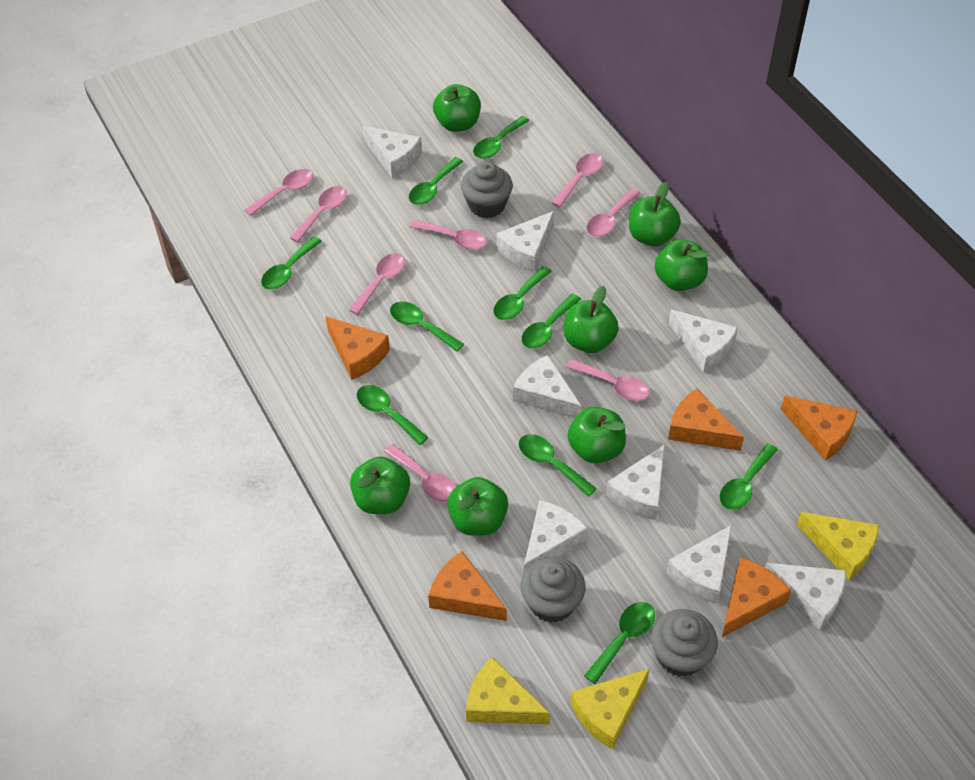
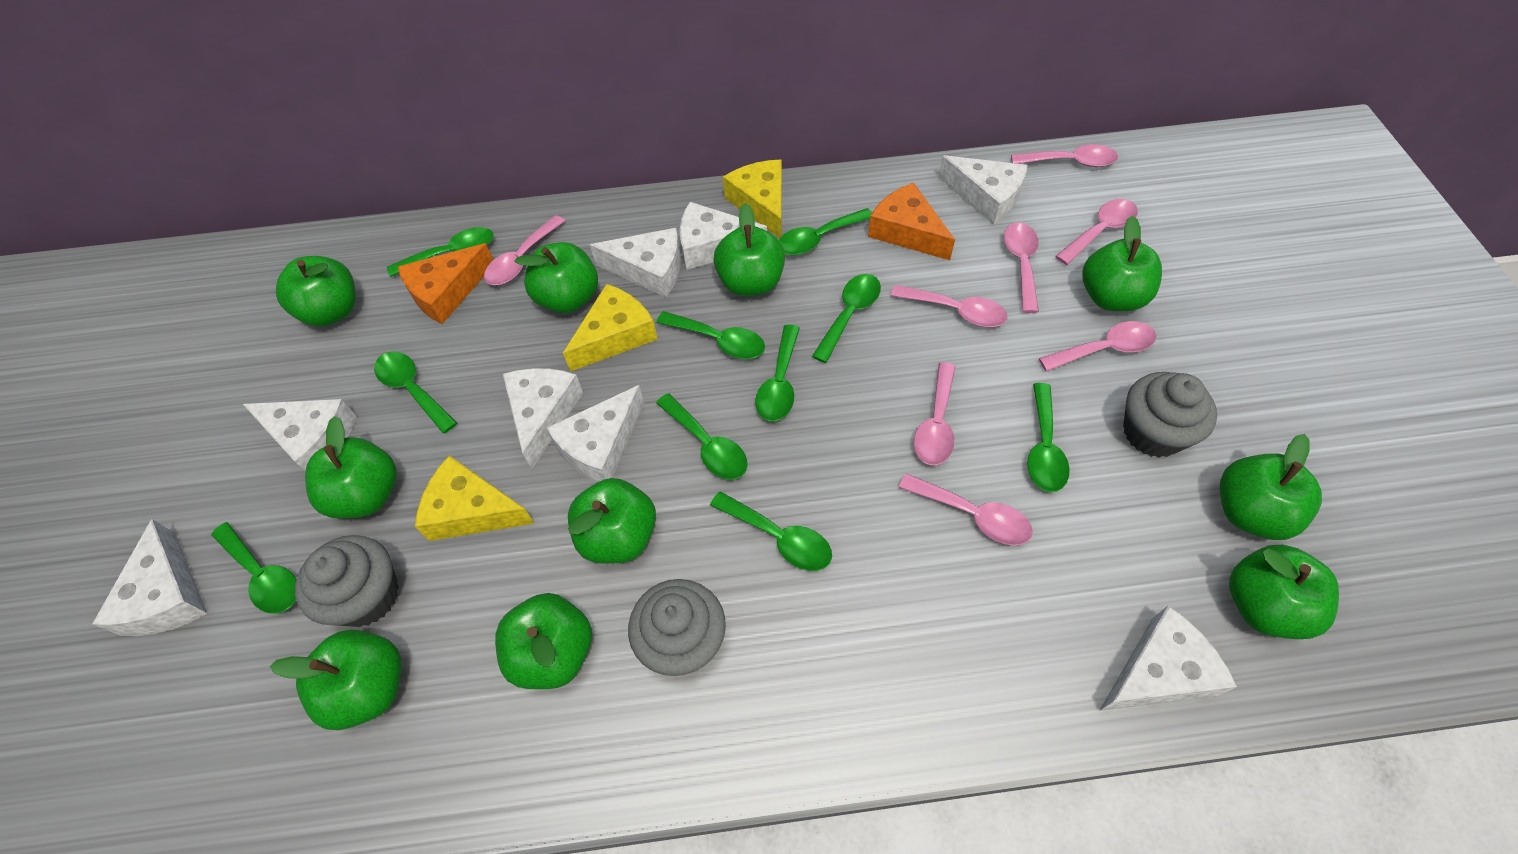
green apple: 7 -> 10
orange cheese: 5 -> 2

